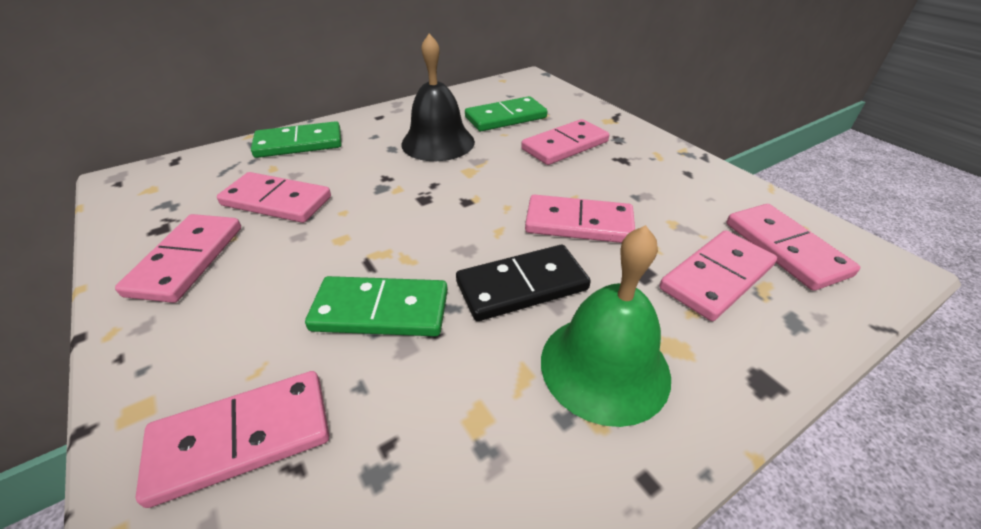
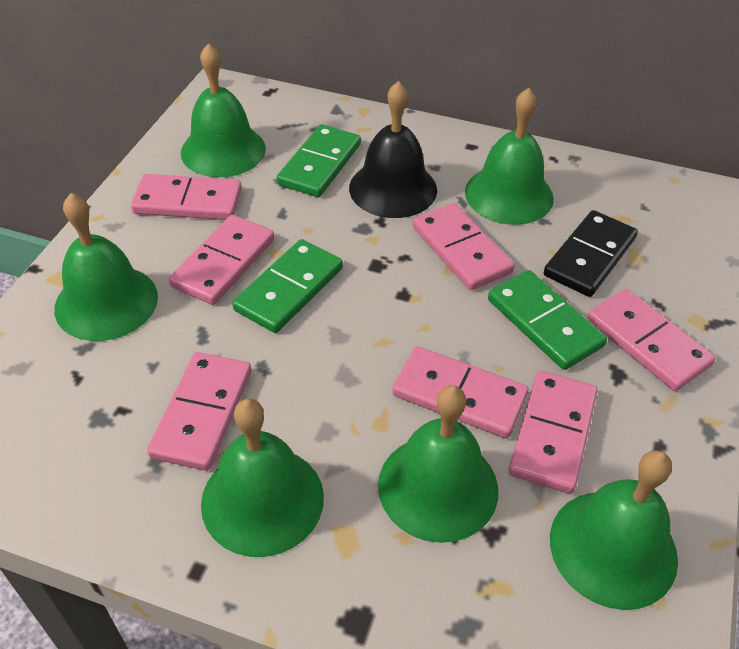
green bell: 1 -> 6

